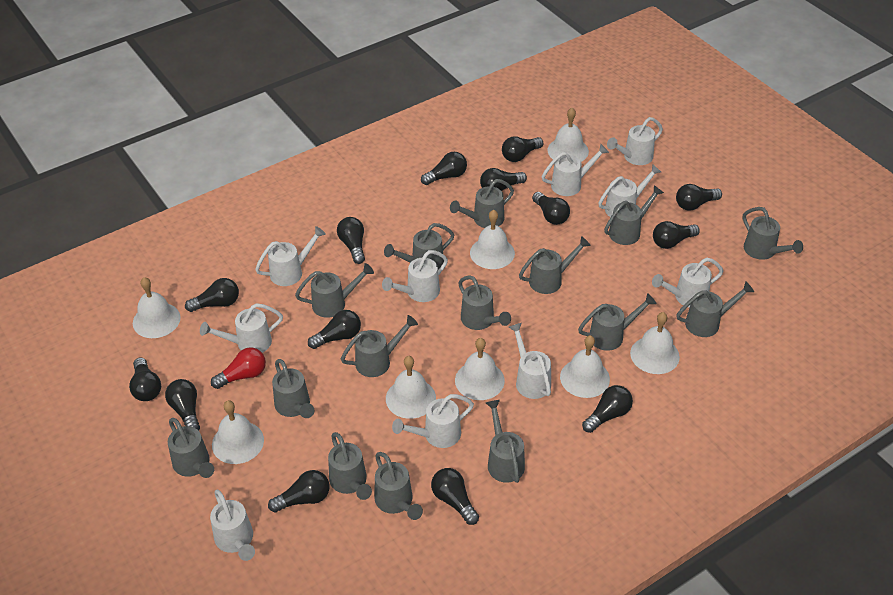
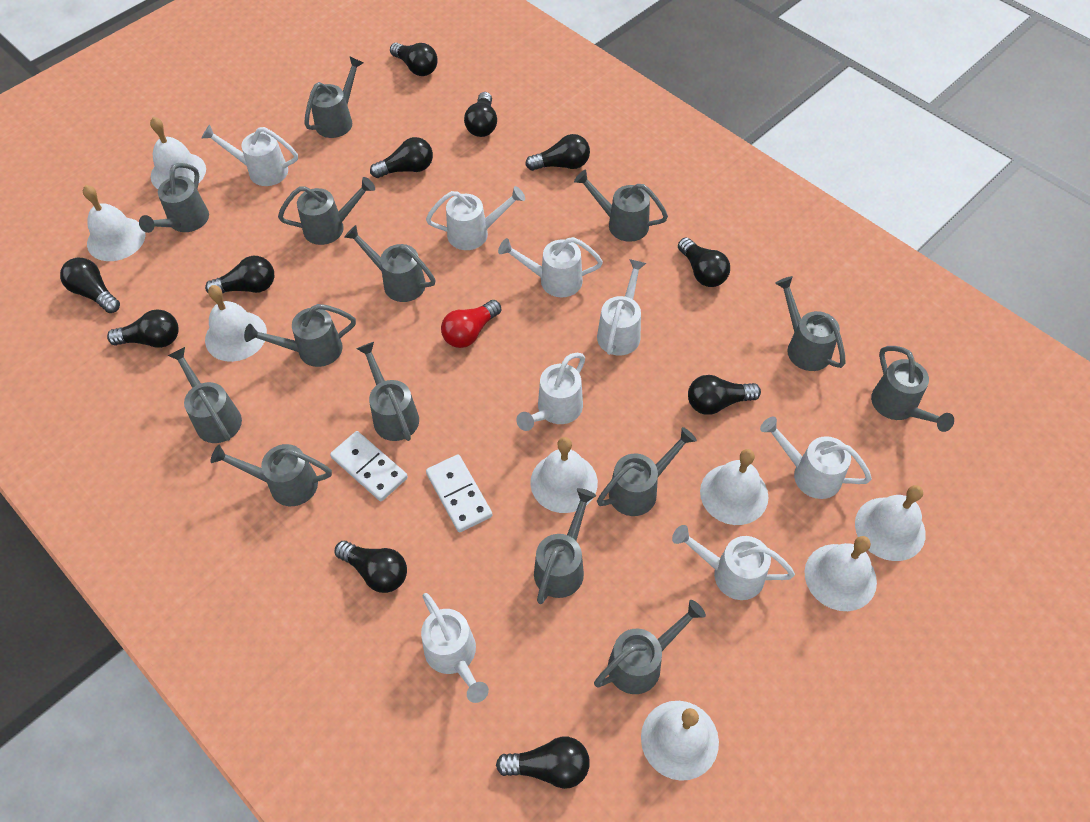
black light bulb: 14 -> 11
grey watering can: 15 -> 14
white domino: 0 -> 2
white watering can: 10 -> 8

